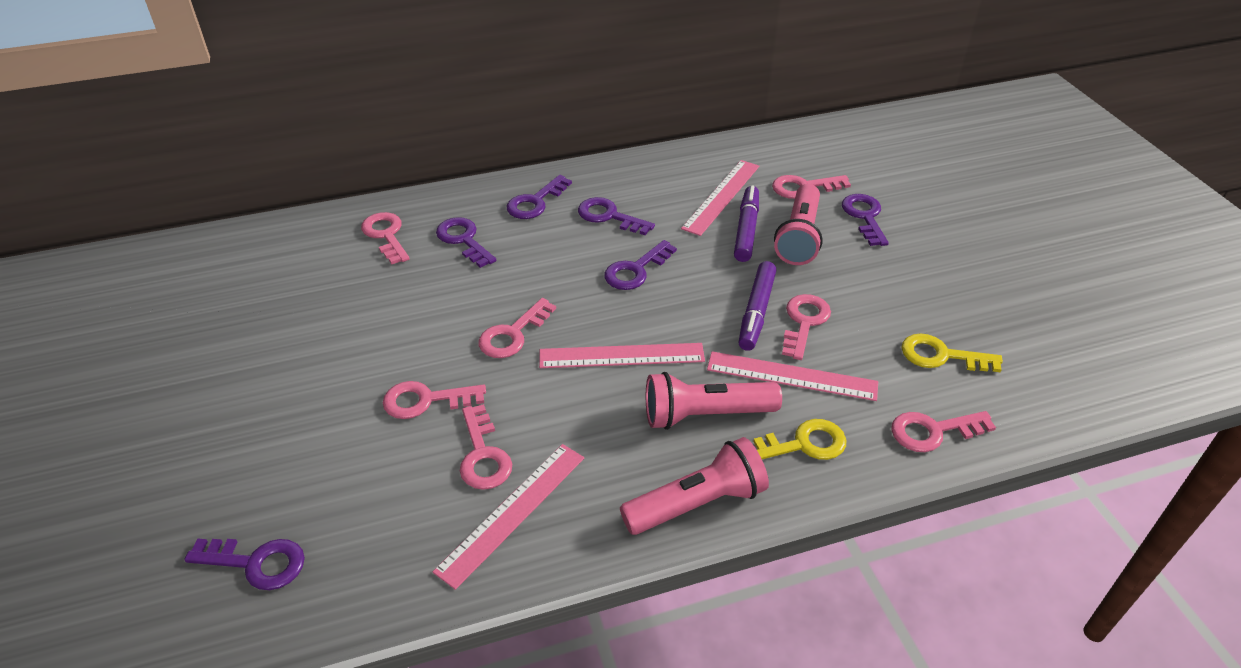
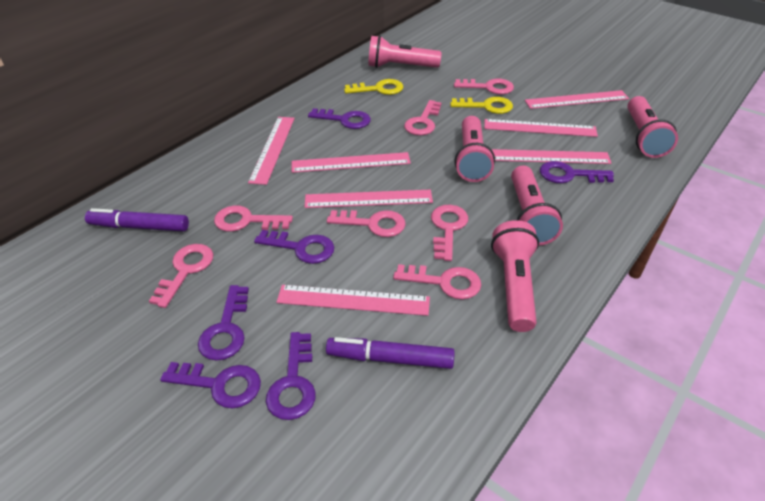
pink flashlight: 3 -> 5
pink ruler: 4 -> 7

